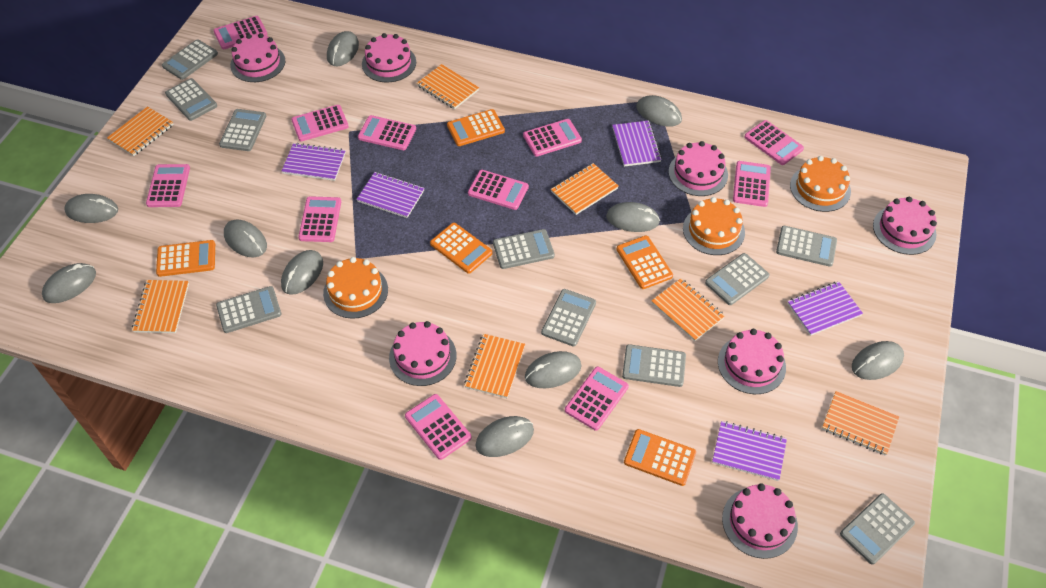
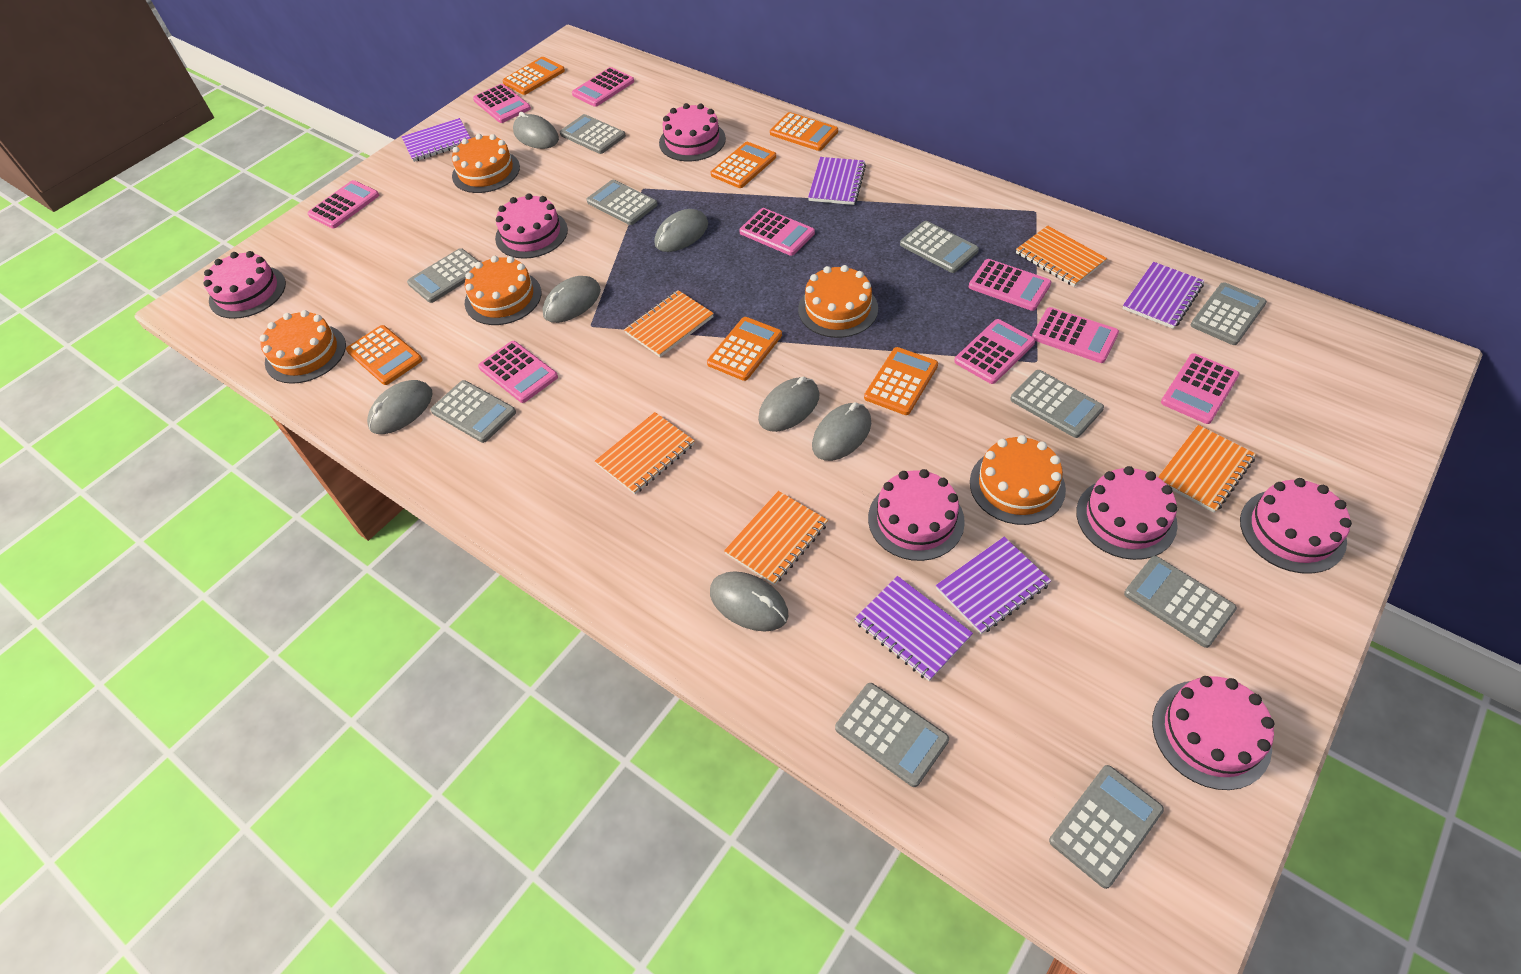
grey mouse: 10 -> 7
orange cake: 3 -> 5
orange calculator: 5 -> 6
orange notebook: 7 -> 5
pink calculator: 11 -> 9

